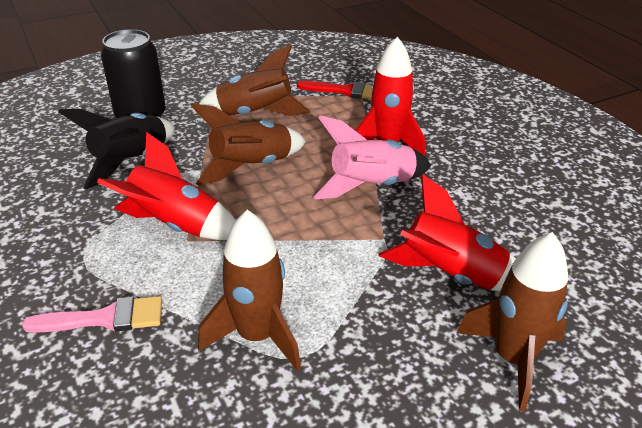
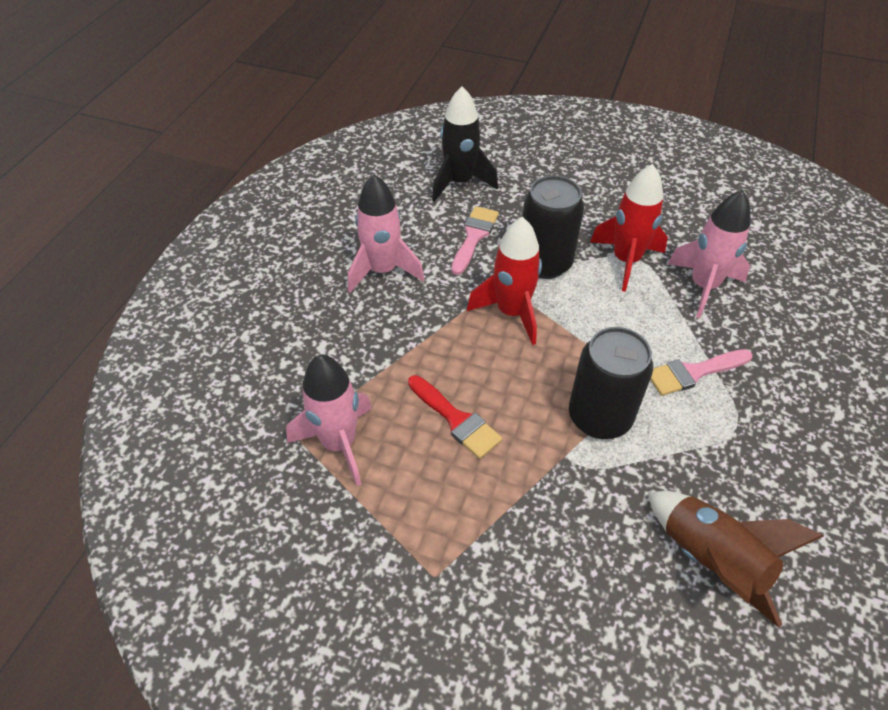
black can: 1 -> 2
brown rocket: 4 -> 1
pink brush: 1 -> 2
pink rocket: 1 -> 3
red rocket: 3 -> 2

